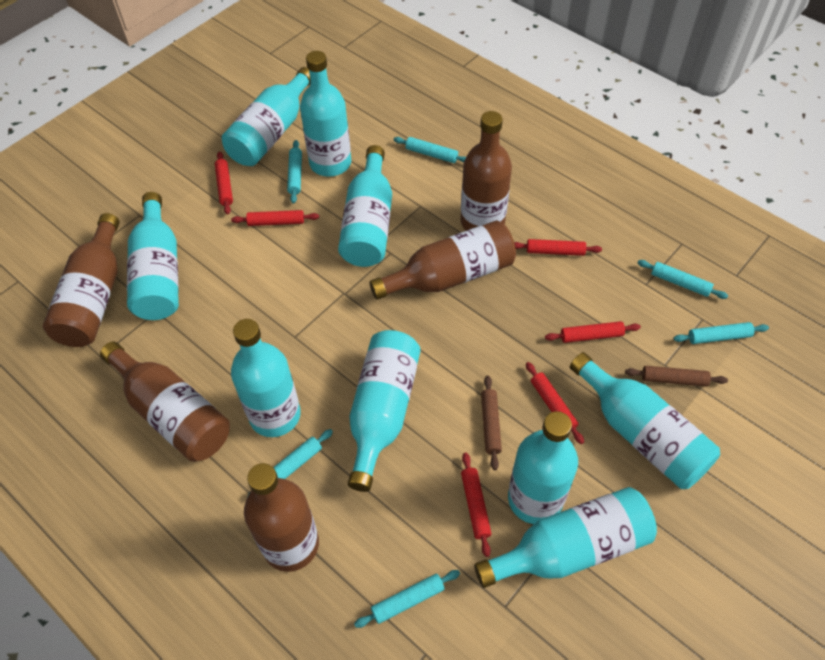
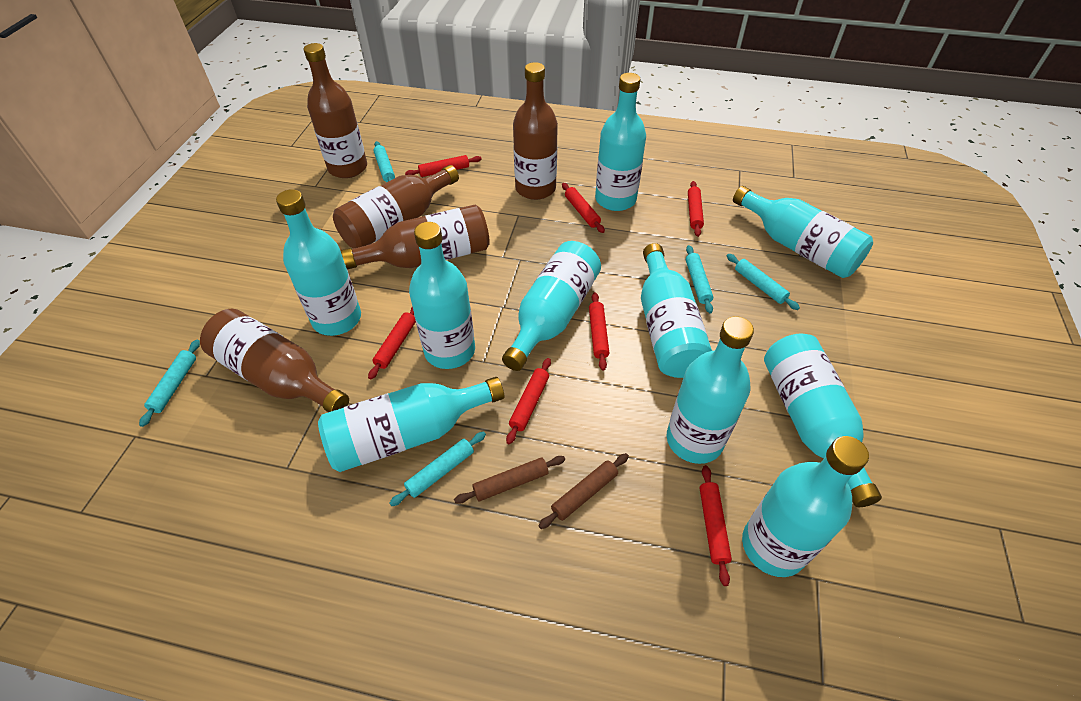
red rolling pin: 6 -> 7
turquoise bottle: 9 -> 10
turquoise rolling pin: 6 -> 5

